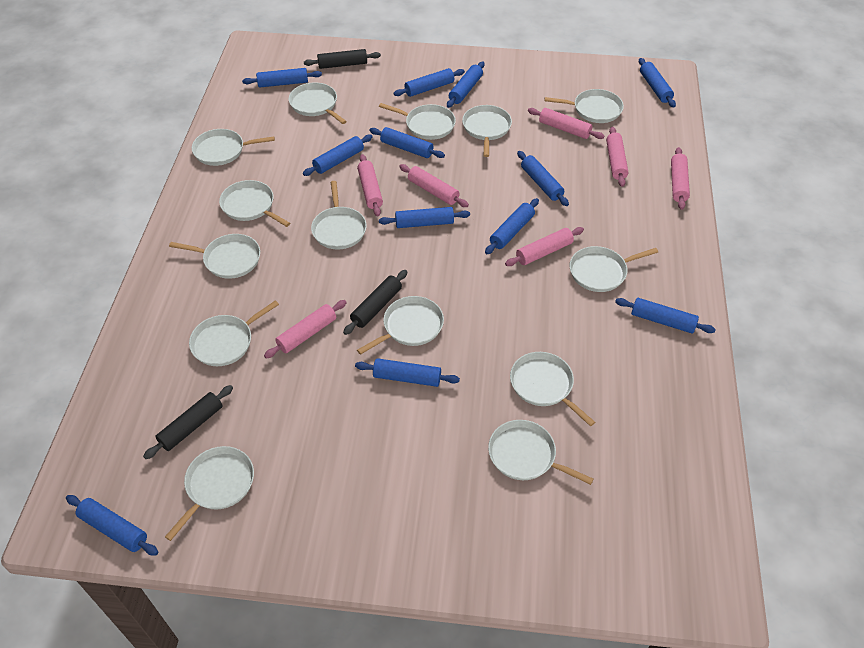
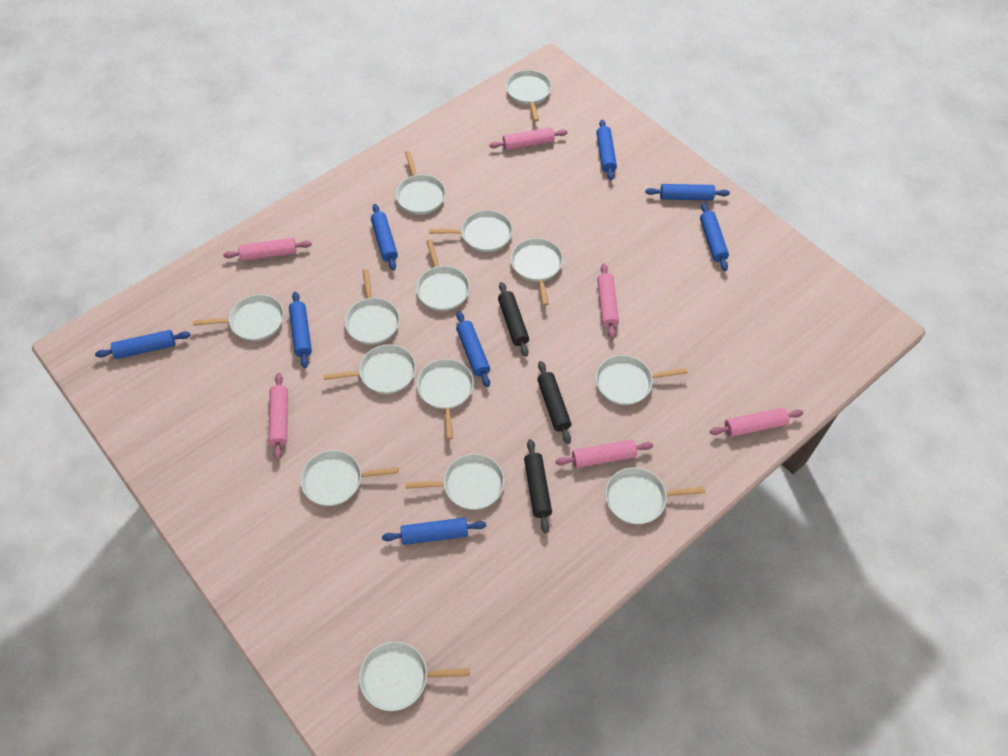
blue rolling pin: 12 -> 8
pink rolling pin: 7 -> 6

